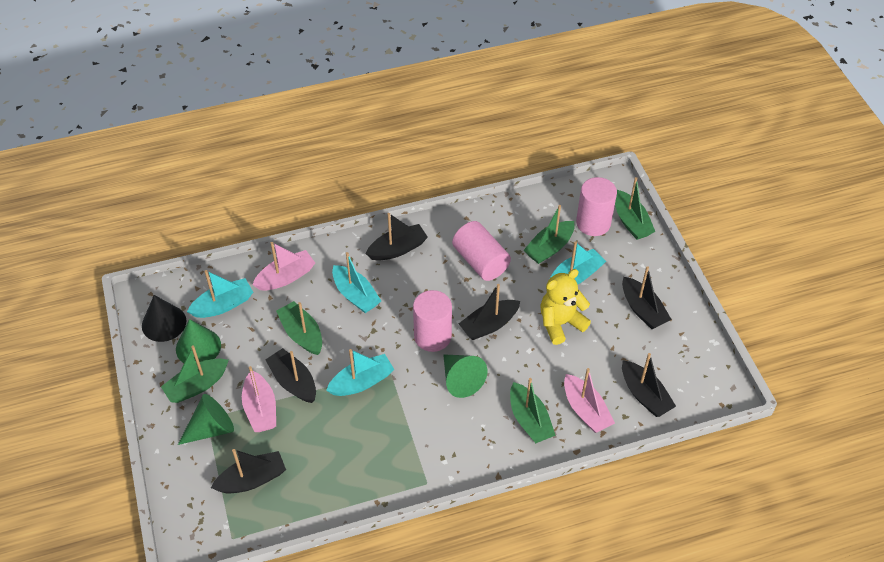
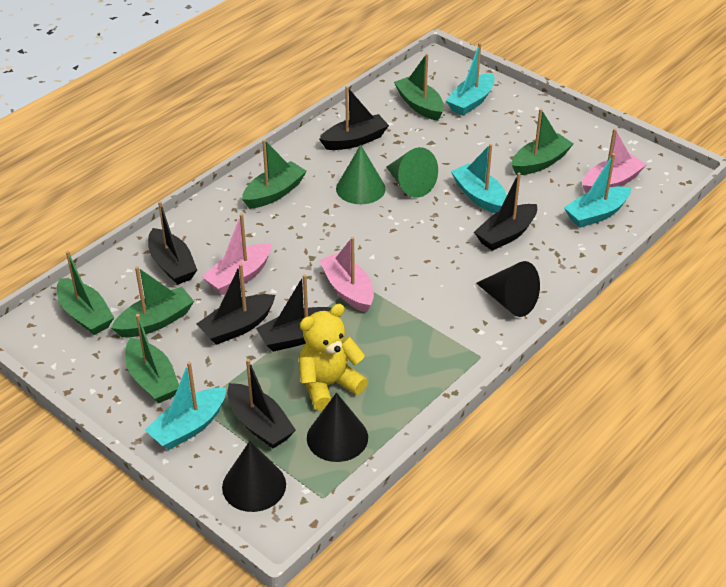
black cone: 1 -> 3
green boat: 5 -> 6
green cone: 3 -> 2
pink cylinder: 3 -> 0

